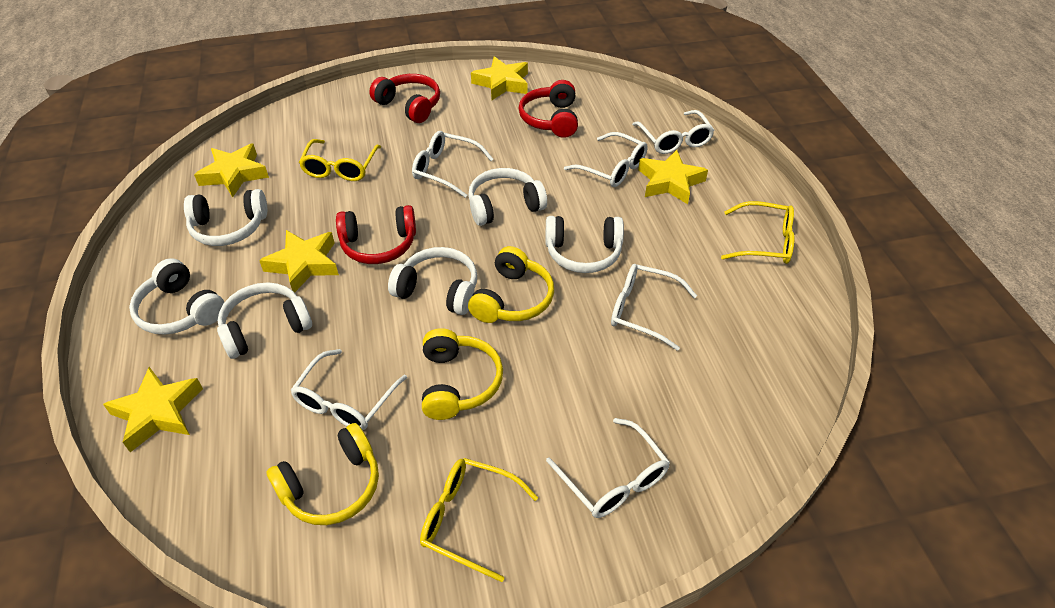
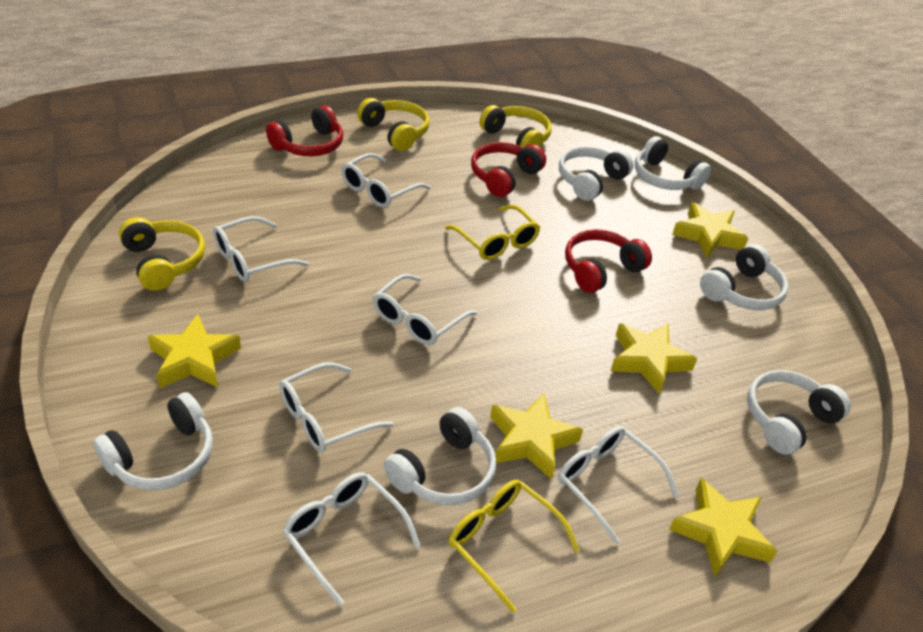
yellow glasses: 3 -> 2

